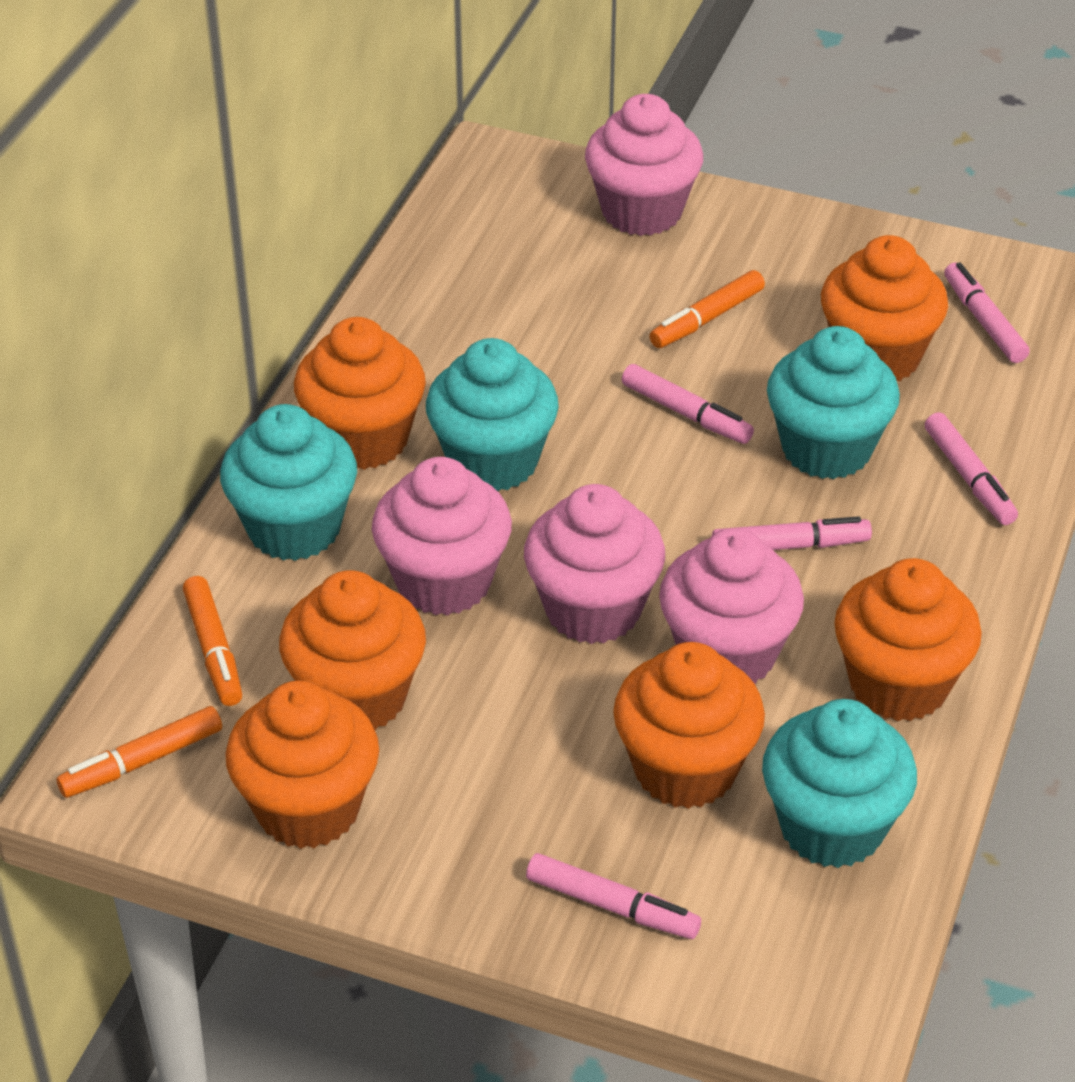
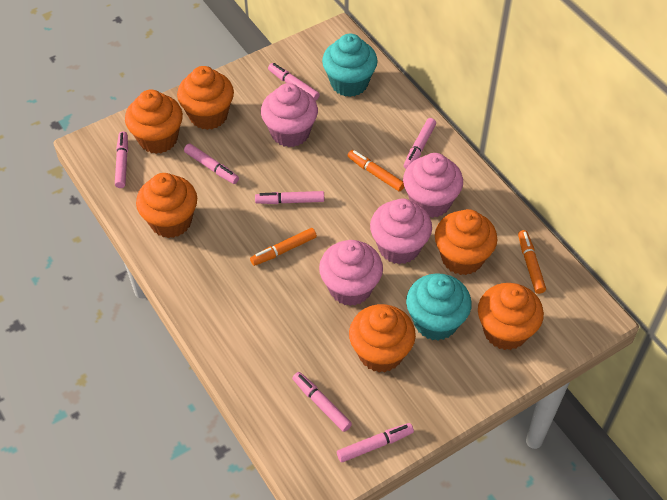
pink marker: 5 -> 7
turquoise cupcake: 4 -> 2

